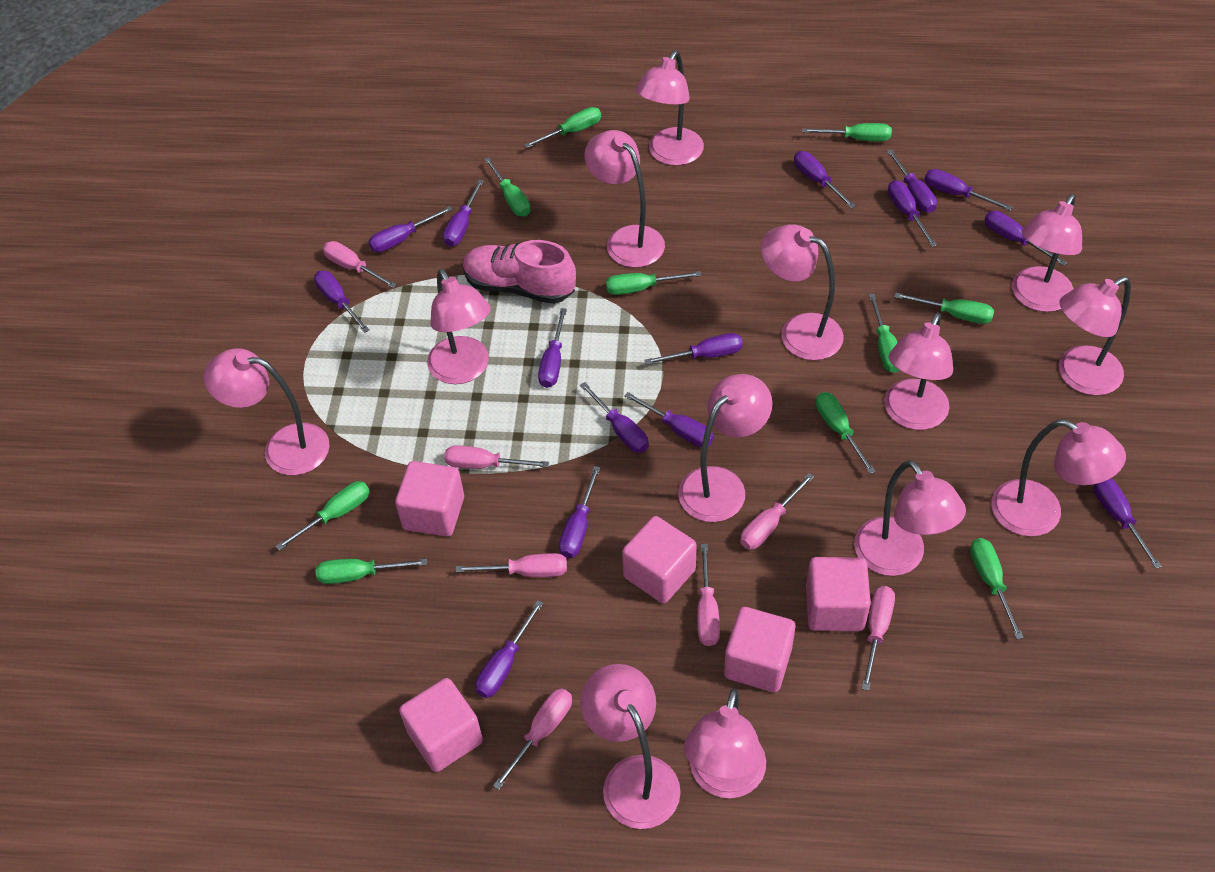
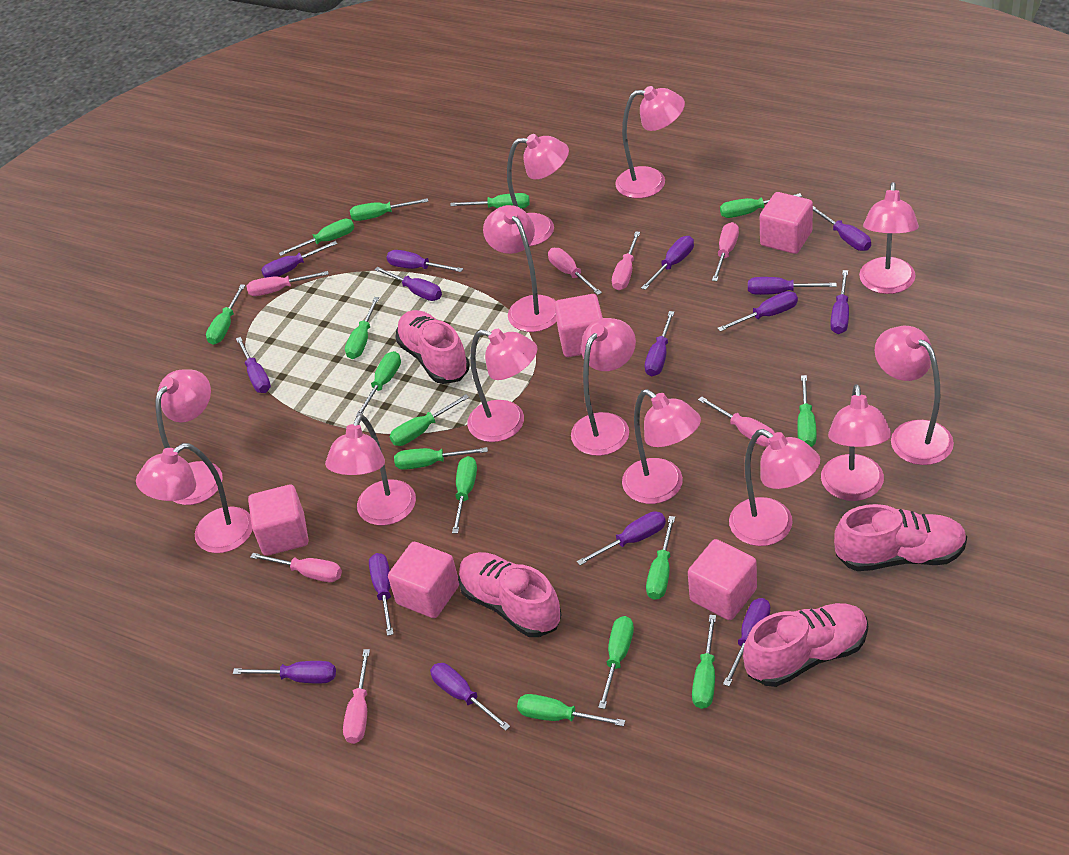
green screwdriver: 10 -> 15
pink shoe: 1 -> 4

